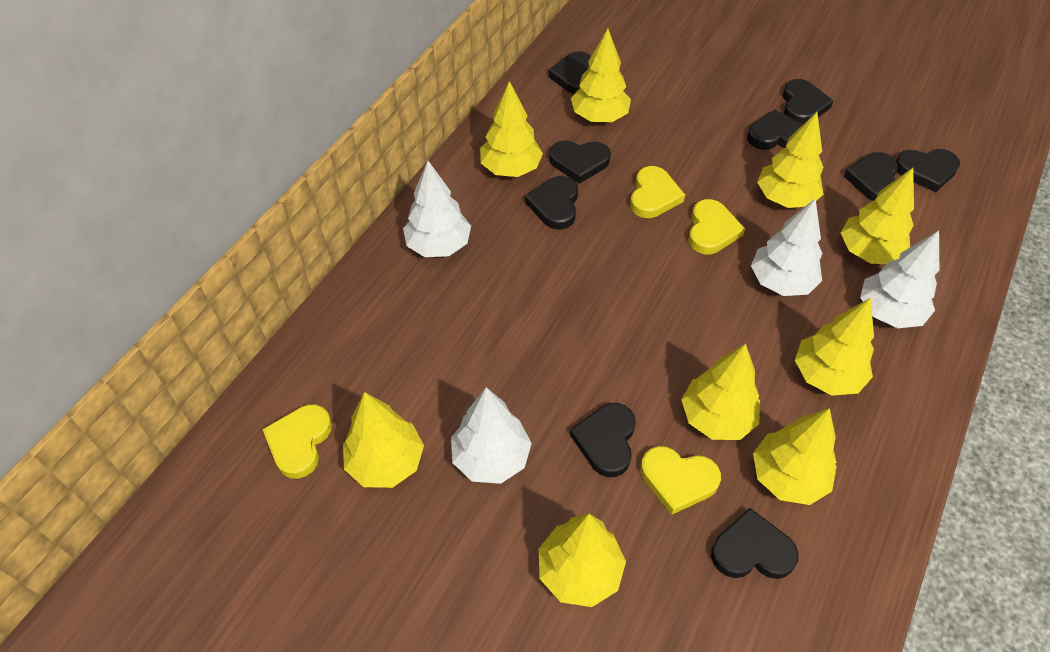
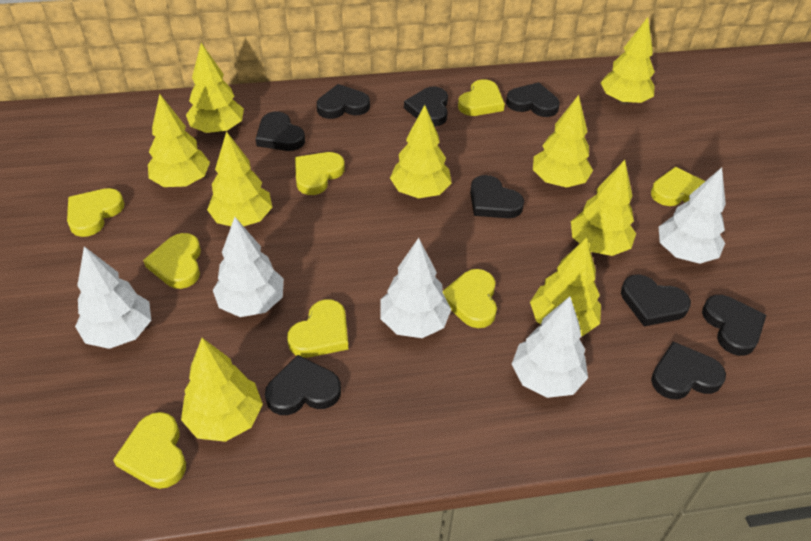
white tree: 4 -> 5
yellow heart: 4 -> 8

